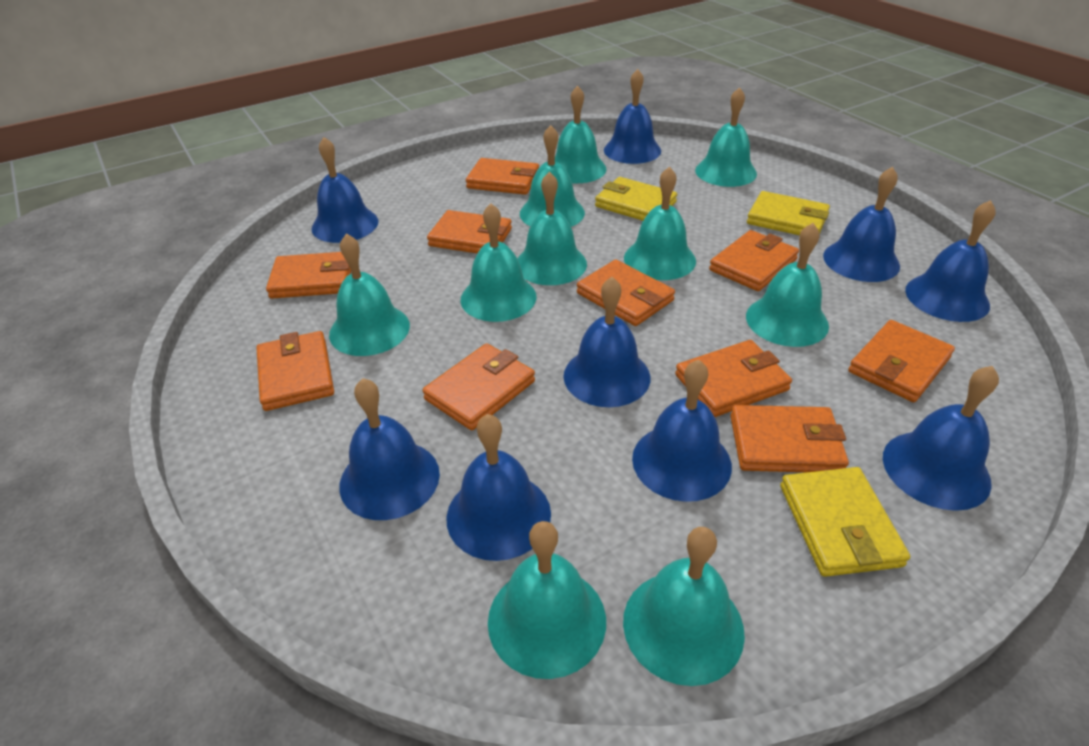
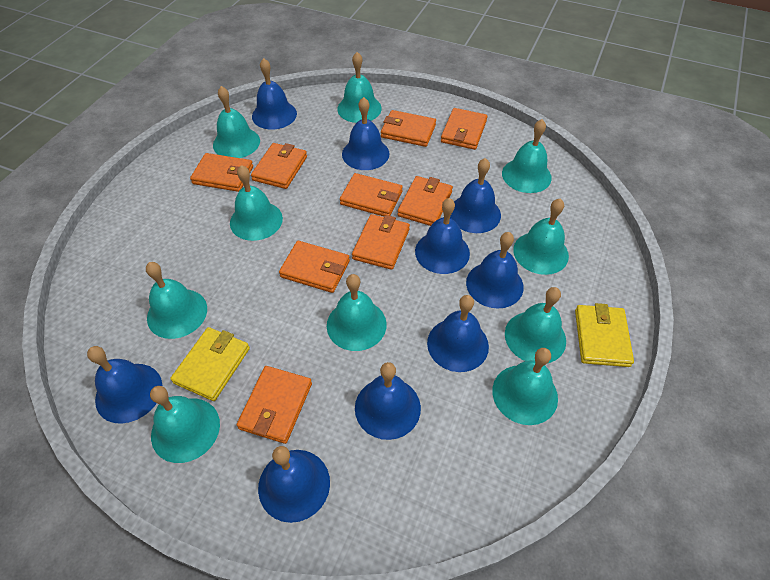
orange wallet: 10 -> 9
yellow wallet: 3 -> 2

